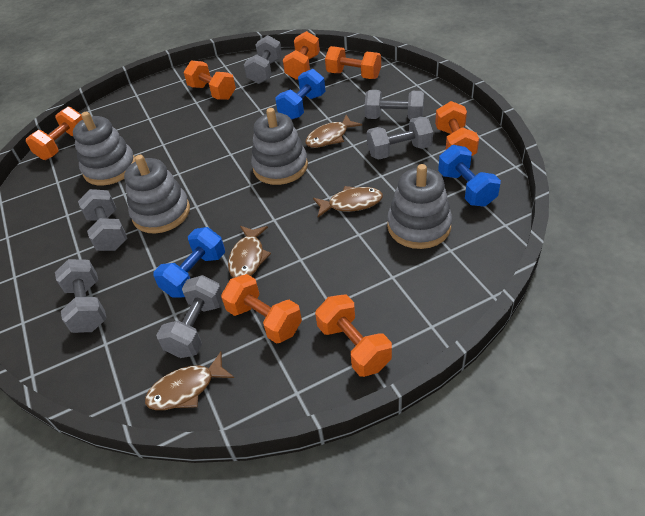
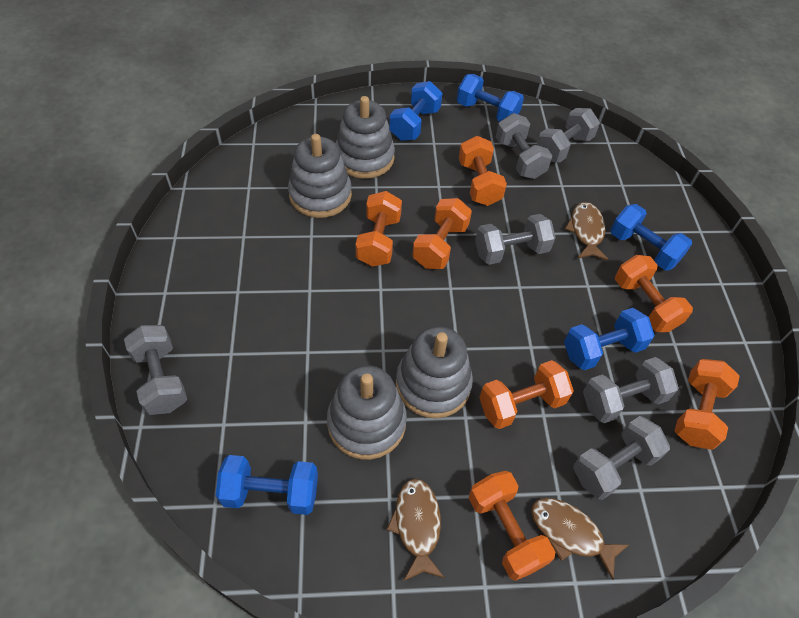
blue dumbbell: 3 -> 5
brown fish: 4 -> 3

